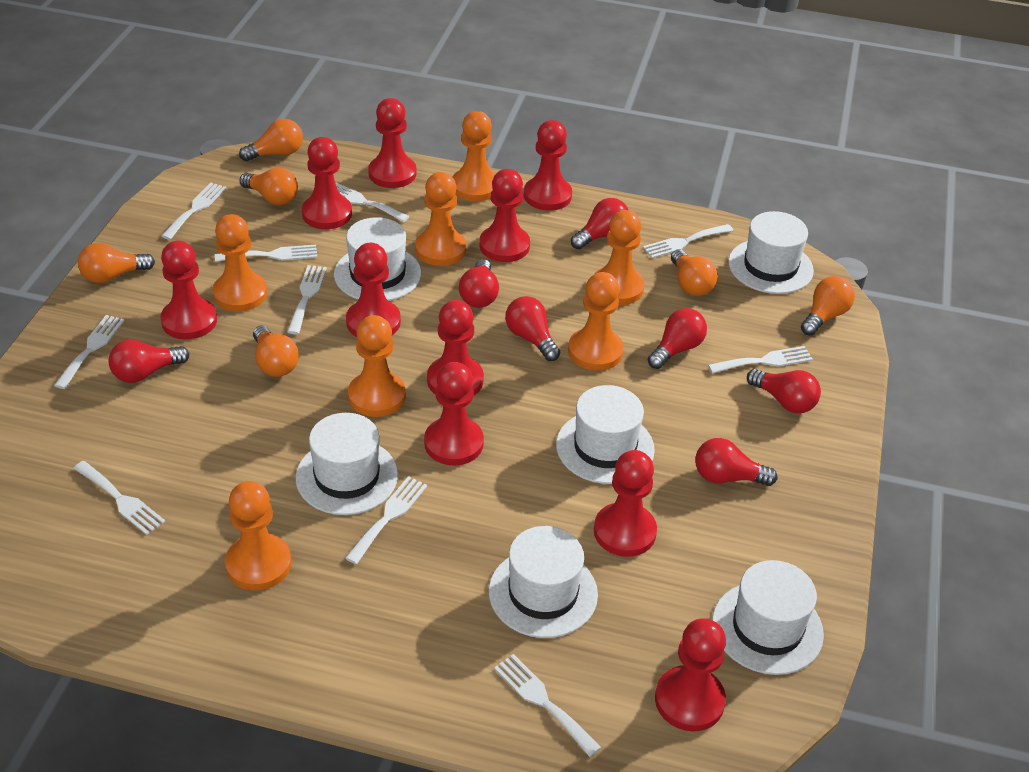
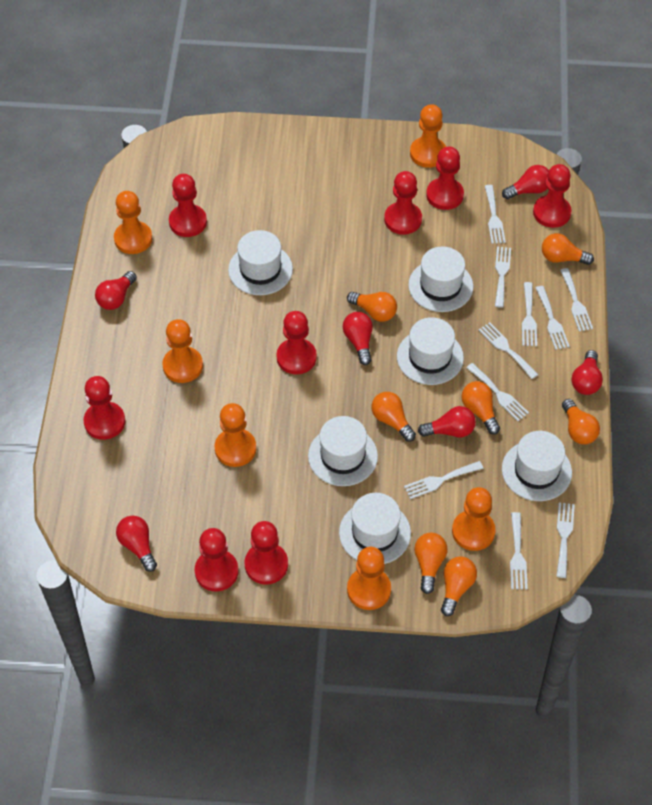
orange light bulb: 6 -> 7
orange pawn: 7 -> 6
red light bulb: 7 -> 6
red pawn: 10 -> 8

